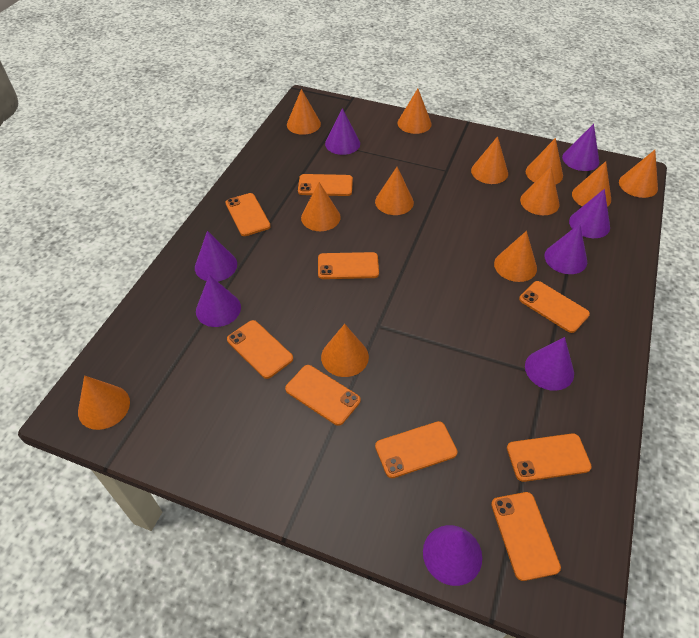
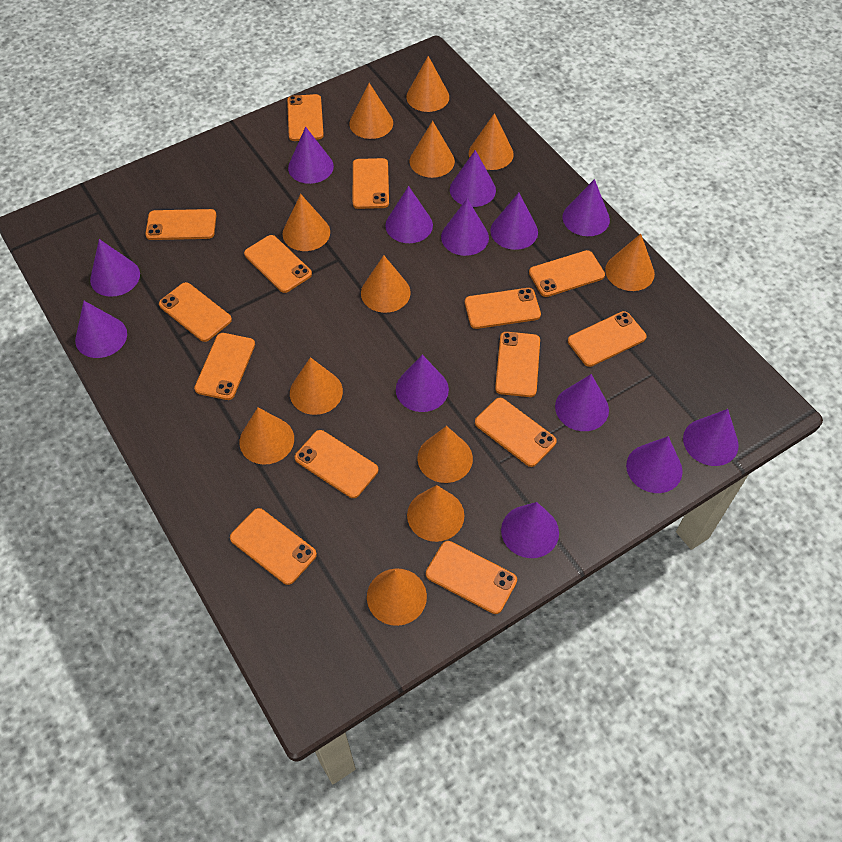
orange phone: 9 -> 14
purple cone: 8 -> 13

